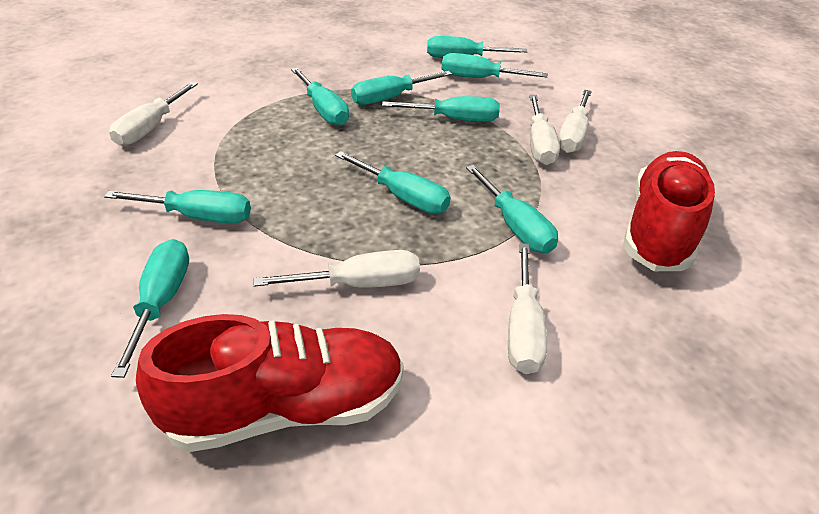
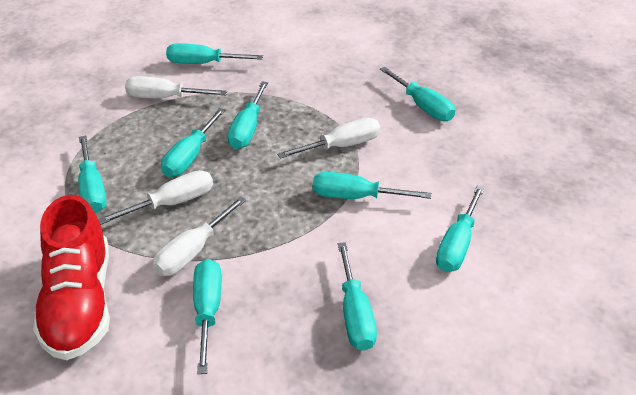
red shoe: 2 -> 1
white screwdriver: 5 -> 4

